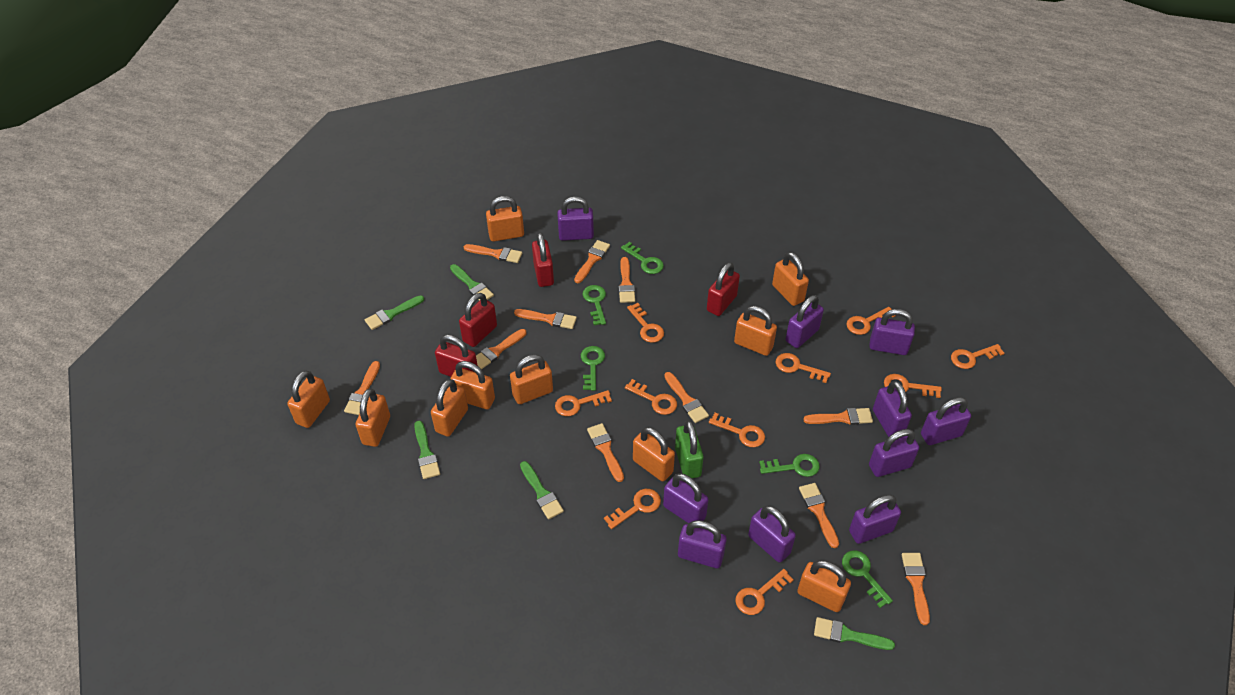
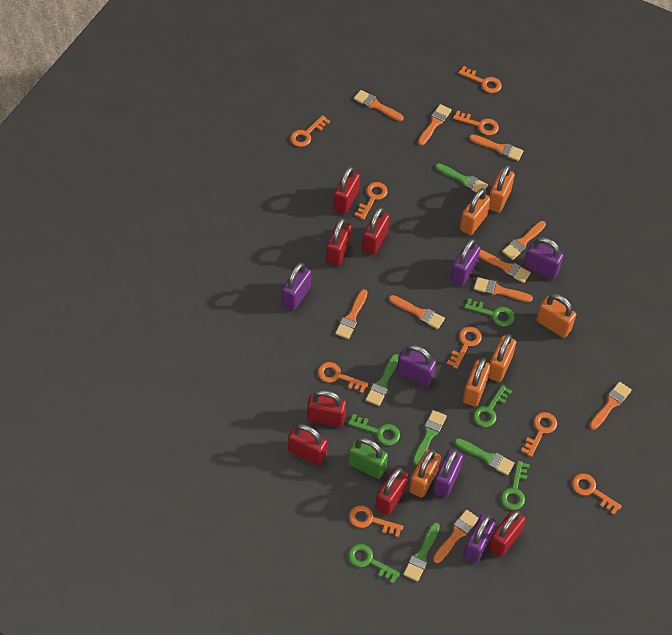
orange brush: 11 -> 10
orange key: 10 -> 9
orange padlock: 10 -> 6
purple padlock: 10 -> 6
red padlock: 4 -> 7

